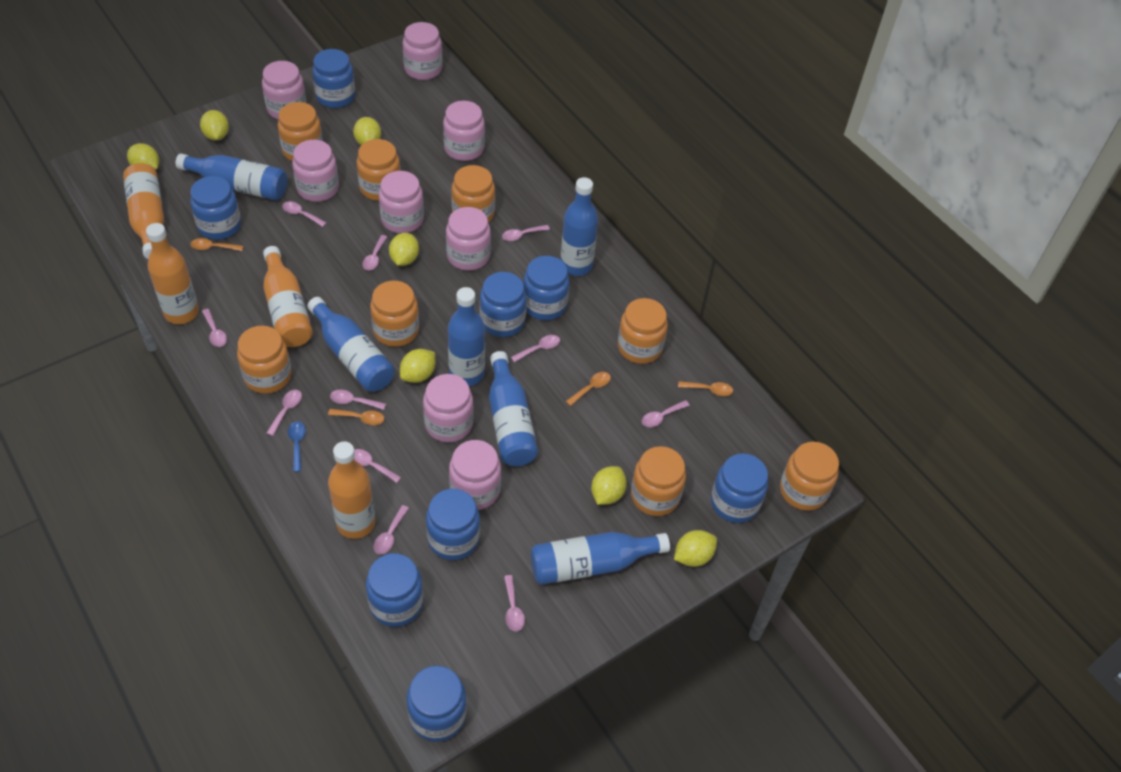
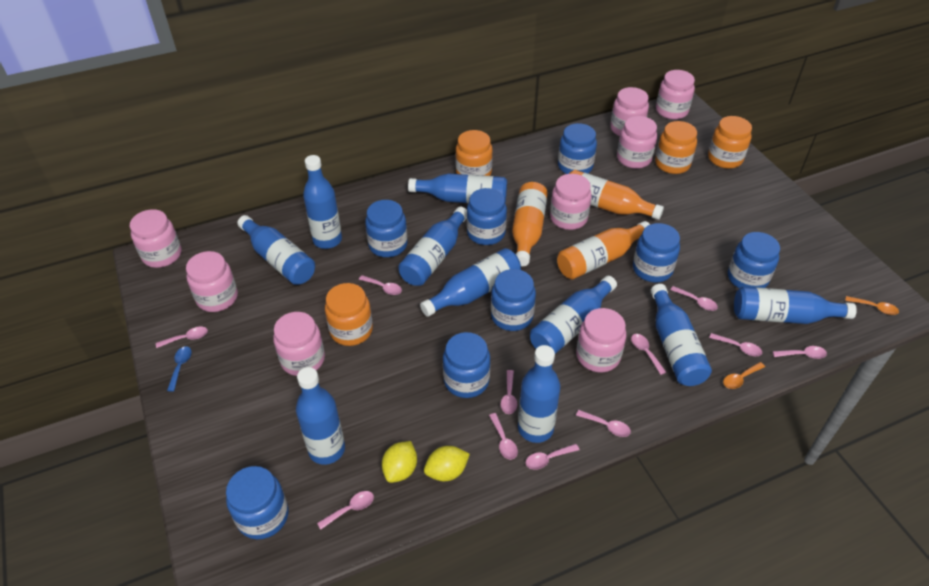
blue bottle: 6 -> 10
orange bottle: 4 -> 3
orange jar: 8 -> 4
orange spoon: 4 -> 2
yellow lemon: 7 -> 2

